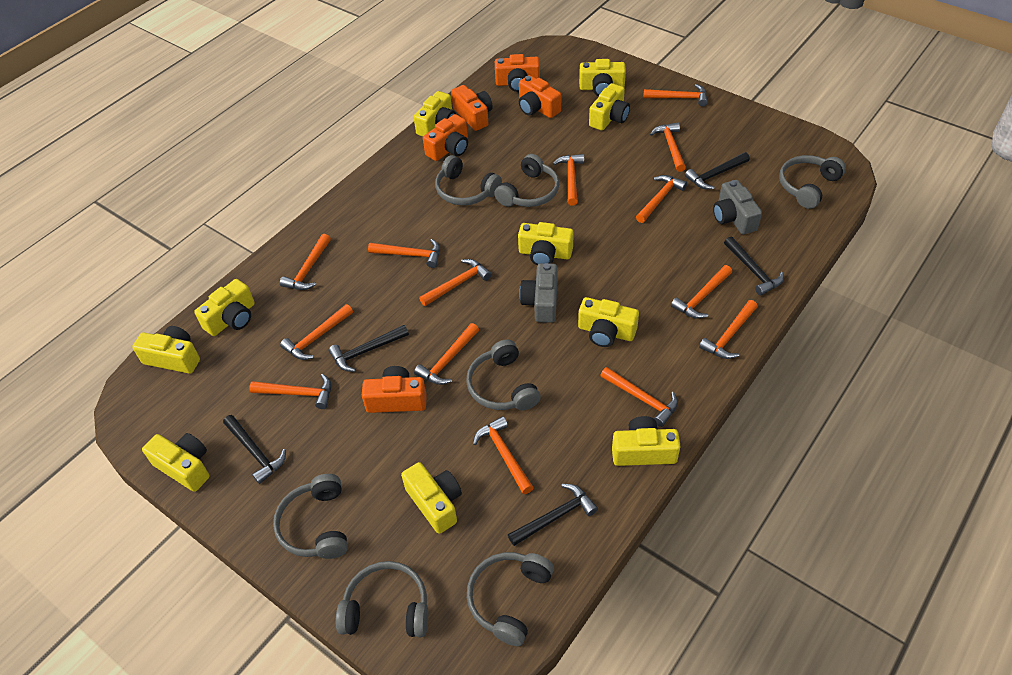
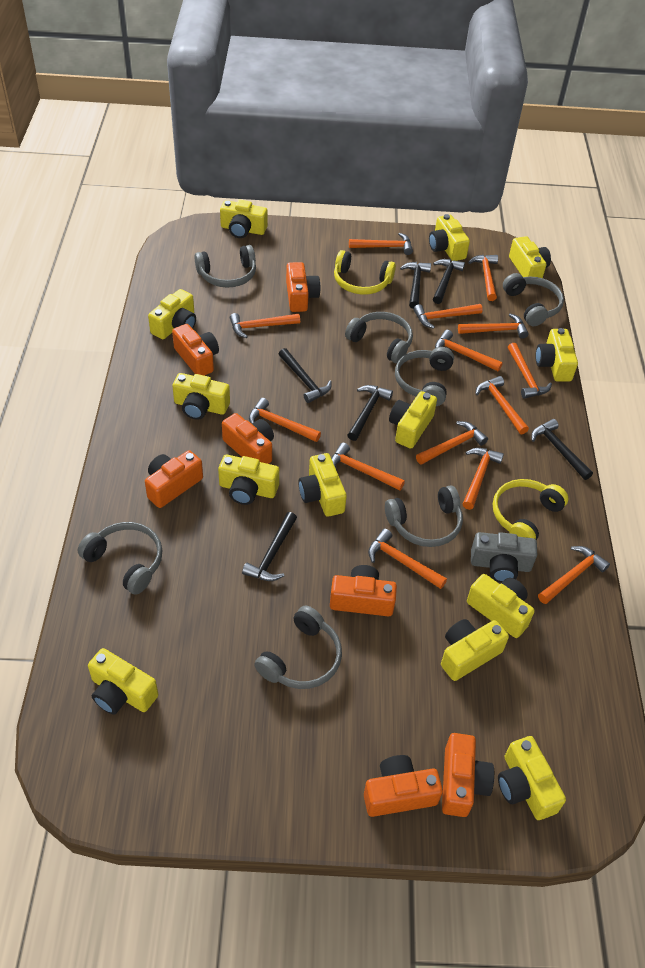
black hammer: 5 -> 6
grey camera: 2 -> 1
orange camera: 5 -> 7
yellow camera: 10 -> 13
yellow headphones: 0 -> 2

